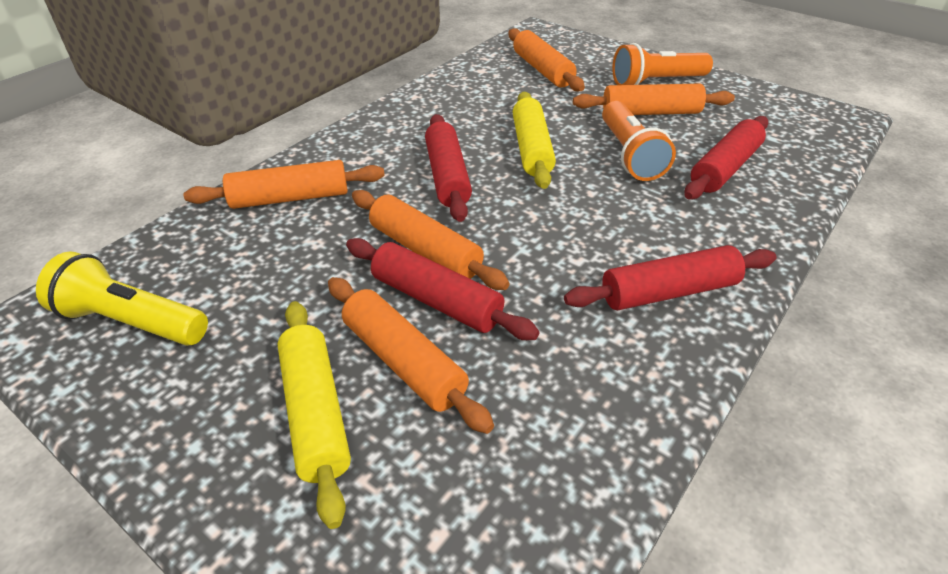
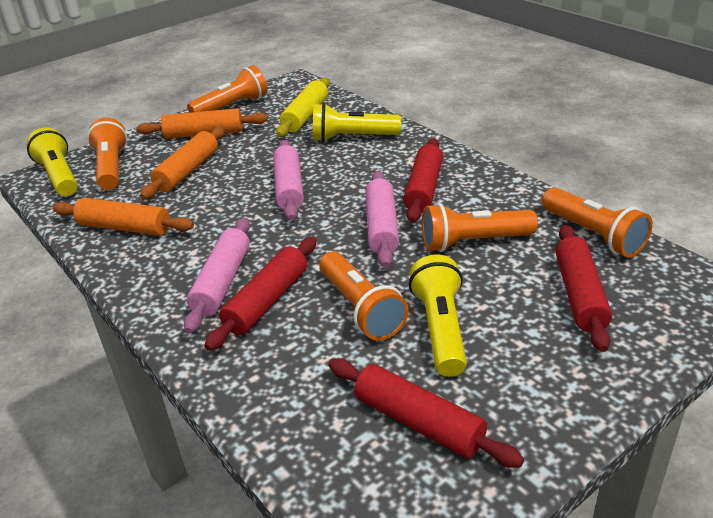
orange flashlight: 2 -> 5
orange rolling pin: 5 -> 3
pink rolling pin: 0 -> 3
yellow flashlight: 1 -> 3
yellow rolling pin: 2 -> 1

